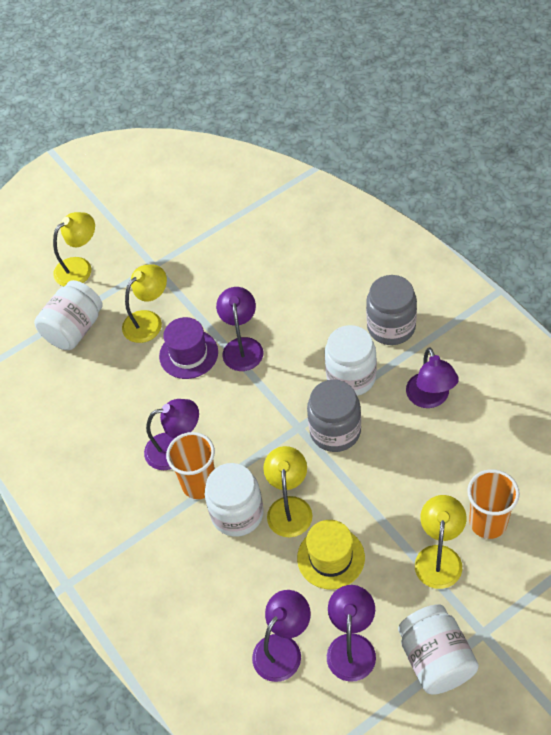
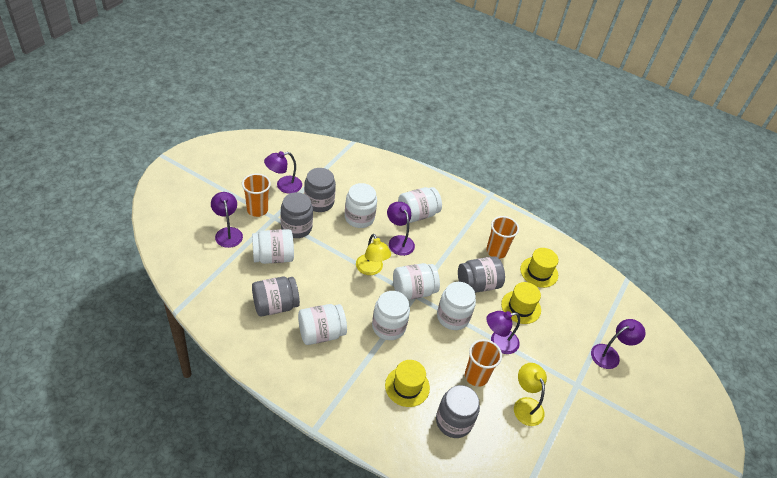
grey jar: 2 -> 5
orange cup: 2 -> 3
purple hat: 1 -> 0
white jar: 4 -> 7
yellow hat: 1 -> 3
yellow lamp: 4 -> 2

